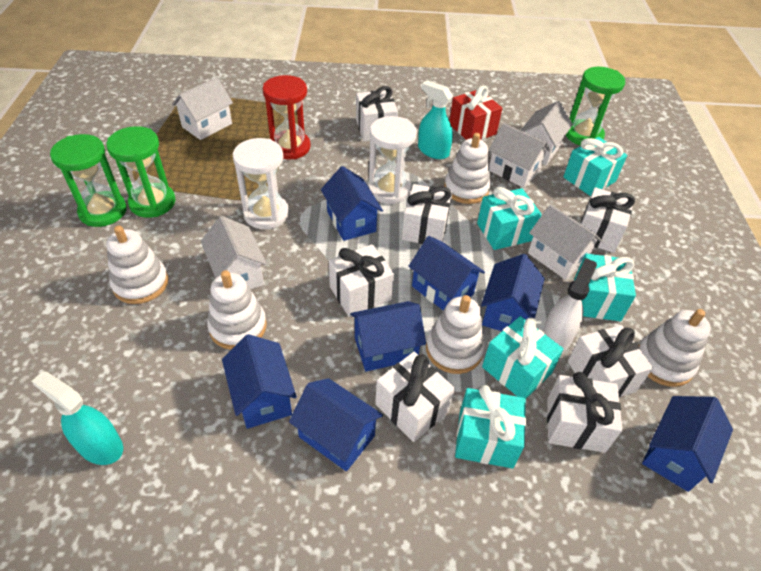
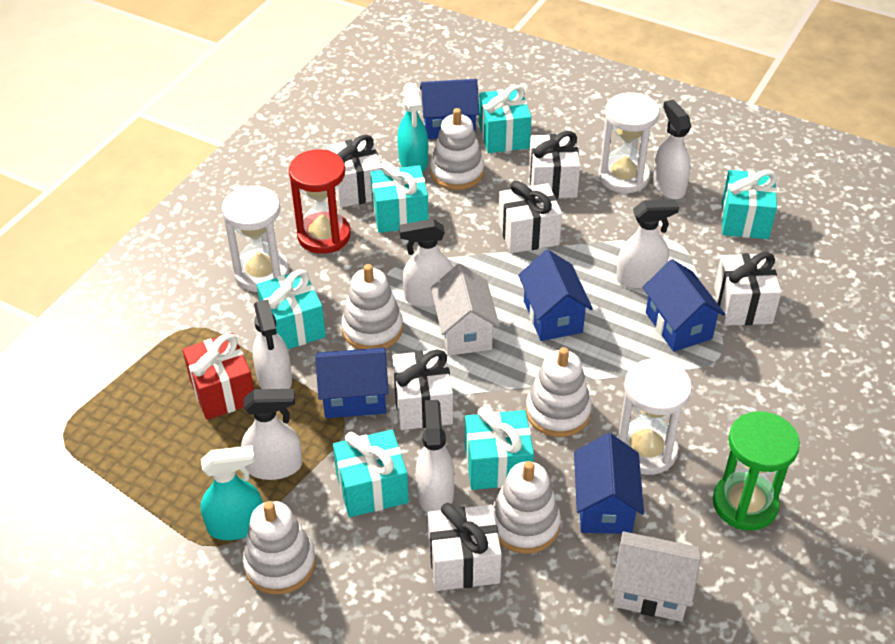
blue house: 7 -> 5
green hourglass: 3 -> 1
turquoise gift: 5 -> 6
white gift: 7 -> 6
white hourglass: 2 -> 3
white house: 5 -> 2
white spray bottle: 1 -> 6

